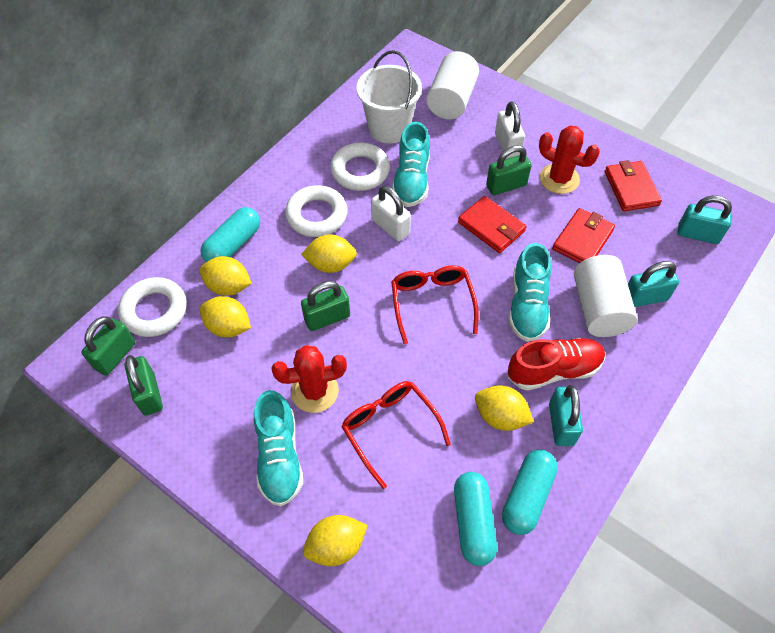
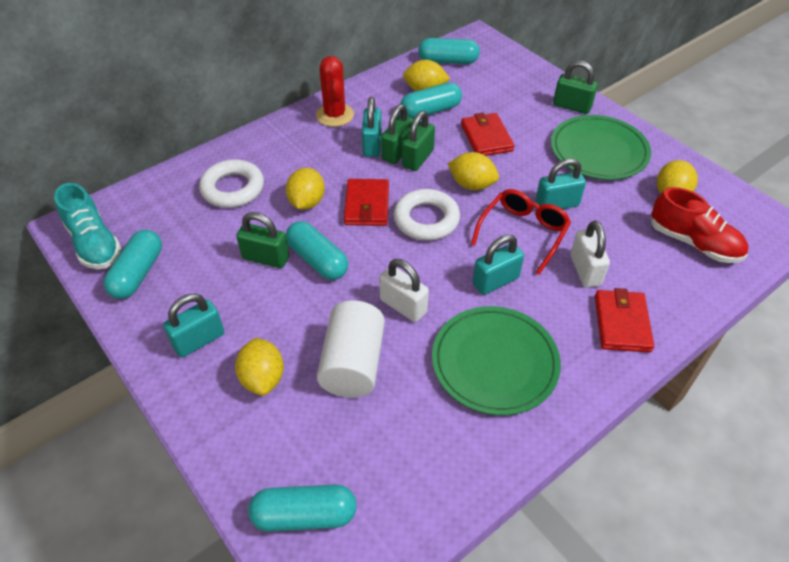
green plate: 0 -> 2
red cactus: 2 -> 1
red glasses: 2 -> 1
turquoise capsule: 3 -> 5
turquoise padlock: 3 -> 4
turquoise shoe: 3 -> 1
white bucket: 1 -> 0
white cylinder: 2 -> 1
white ring: 3 -> 2

